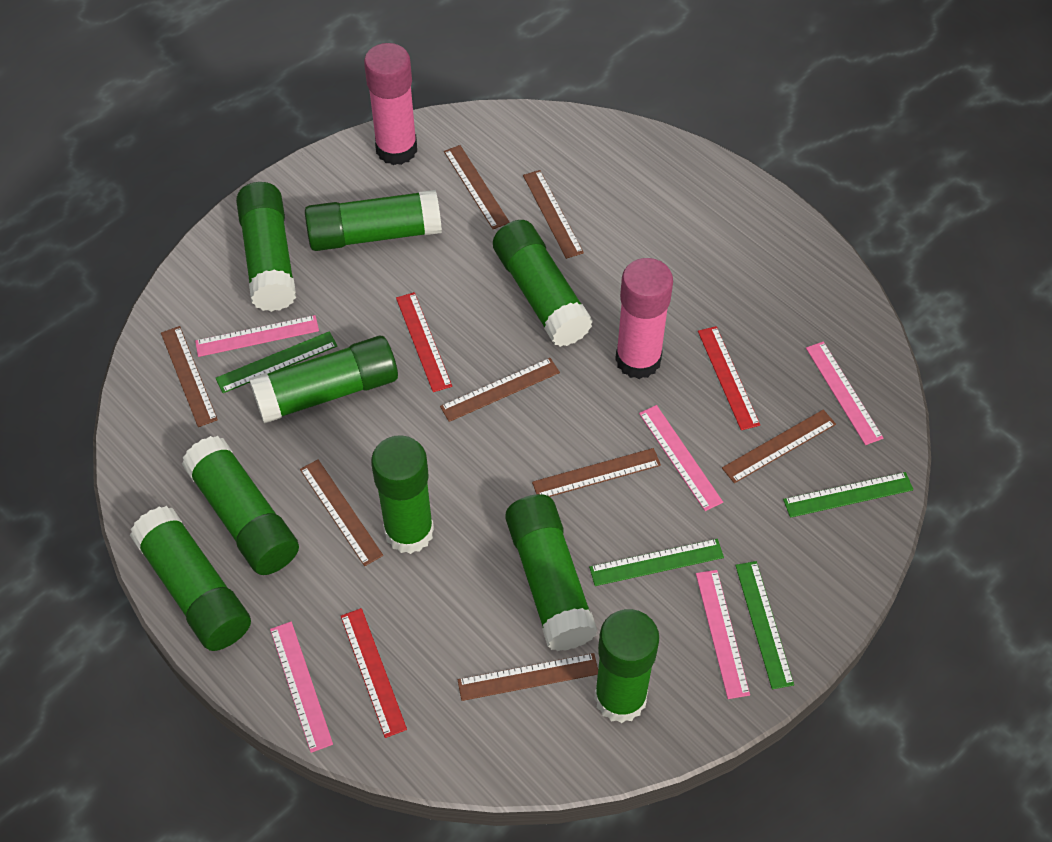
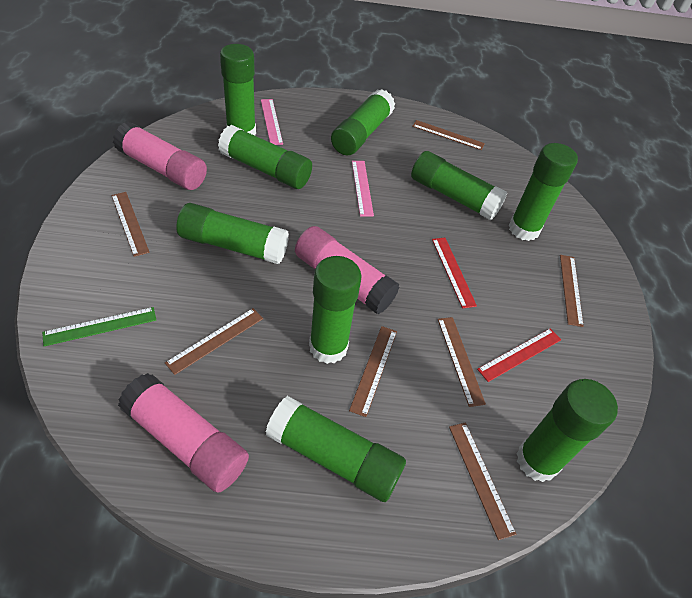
brown ruler: 8 -> 7
green ruler: 4 -> 1
pink glue stick: 2 -> 3
pink ruler: 5 -> 2
red ruler: 3 -> 2

